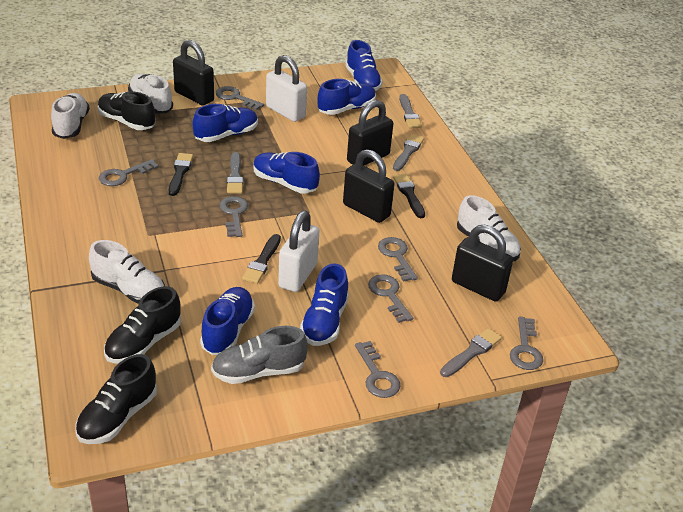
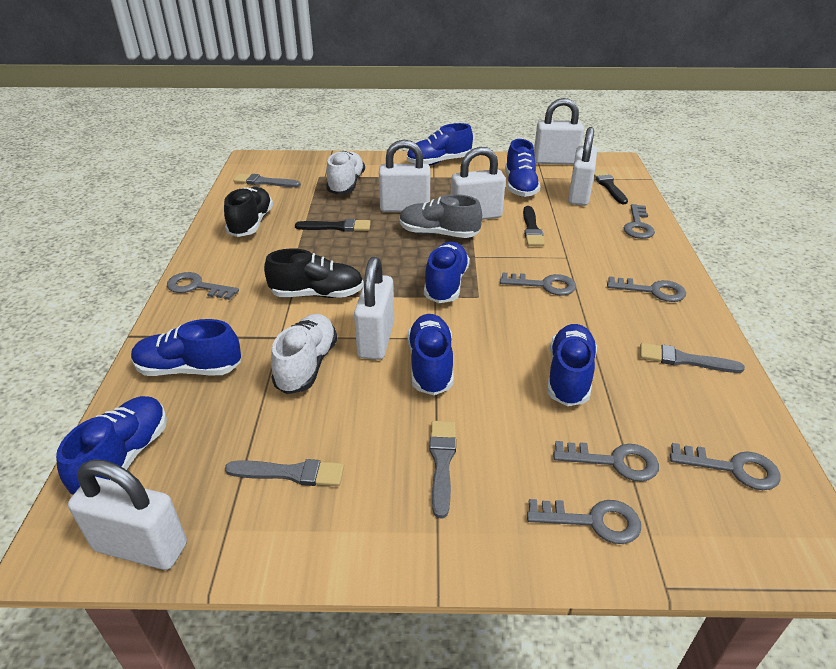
black padlock: 4 -> 0
black shoe: 3 -> 2
blue shoe: 6 -> 7
white padlock: 2 -> 6
white shoe: 4 -> 2

